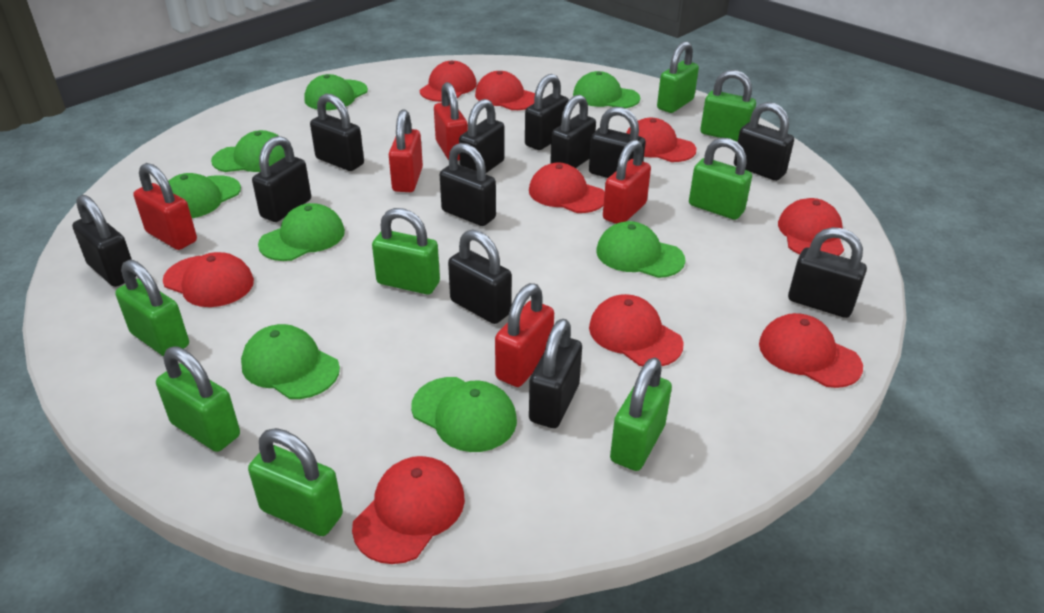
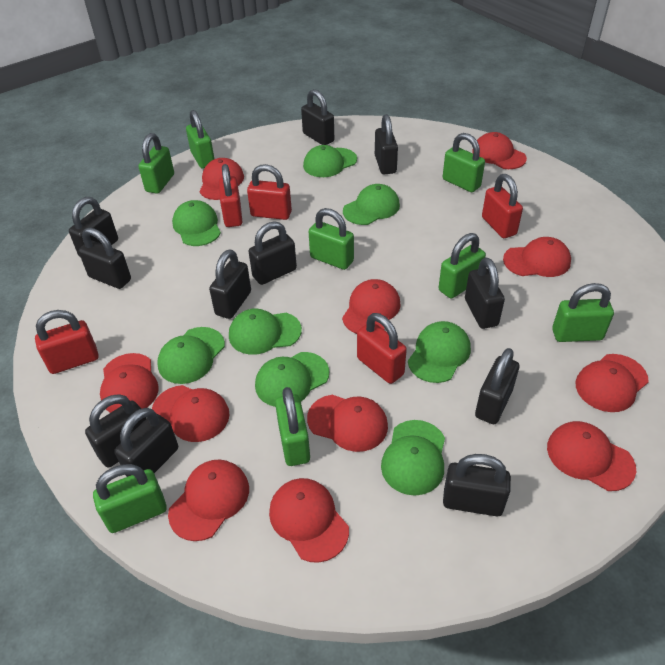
black padlock: 12 -> 11
red cap: 9 -> 11

